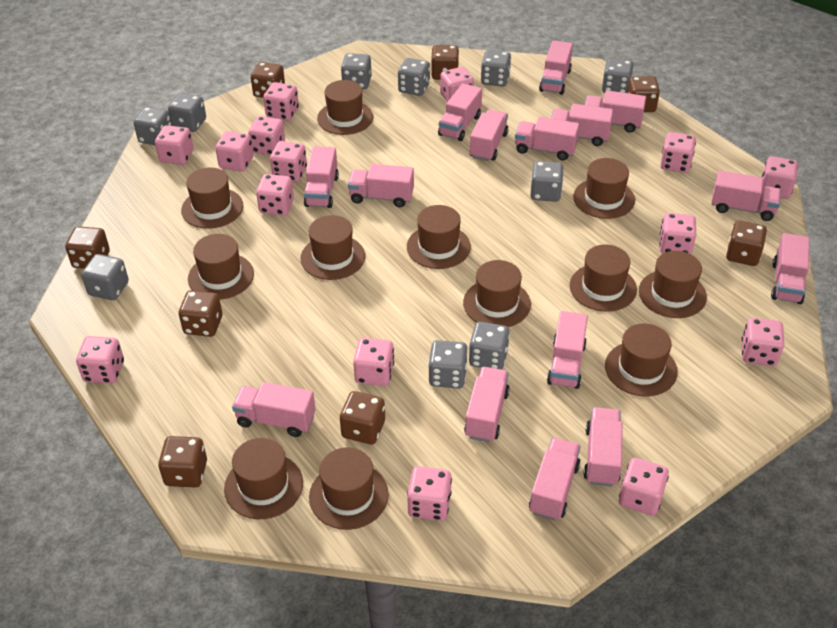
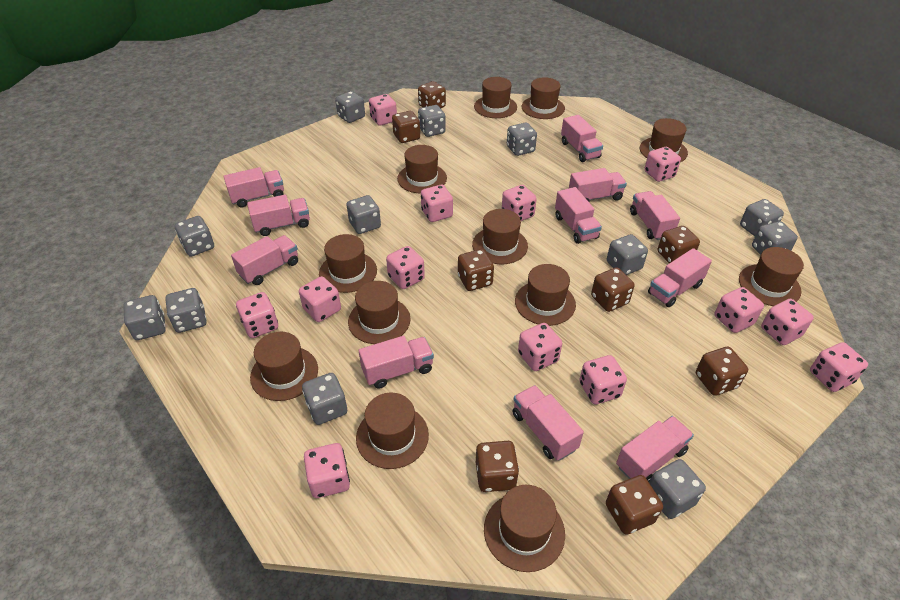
grey dice: 10 -> 12
pink dice: 15 -> 13
pink truck: 15 -> 11

